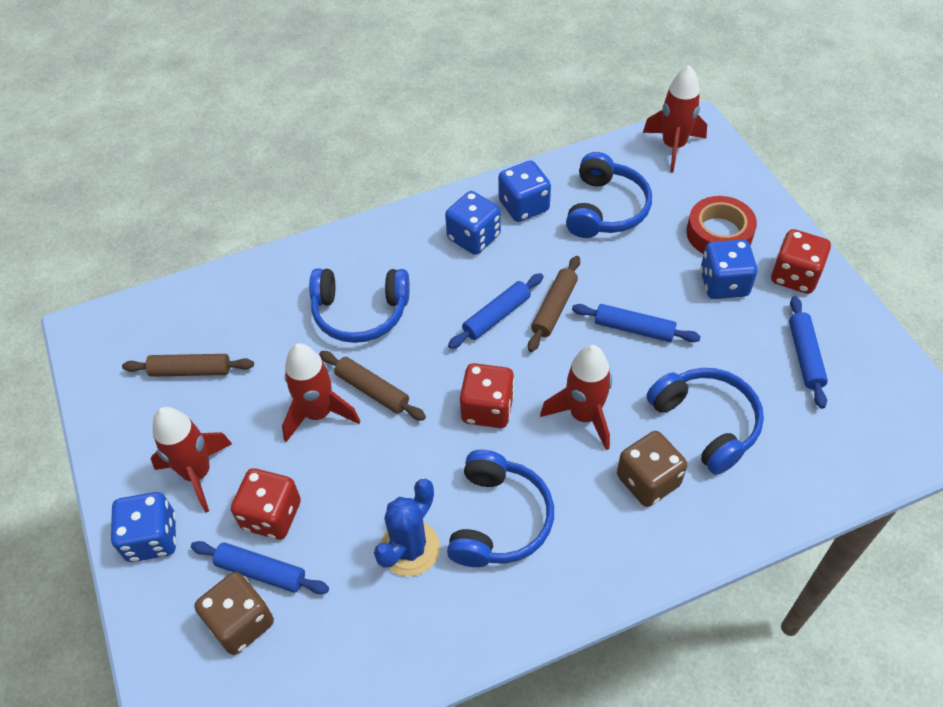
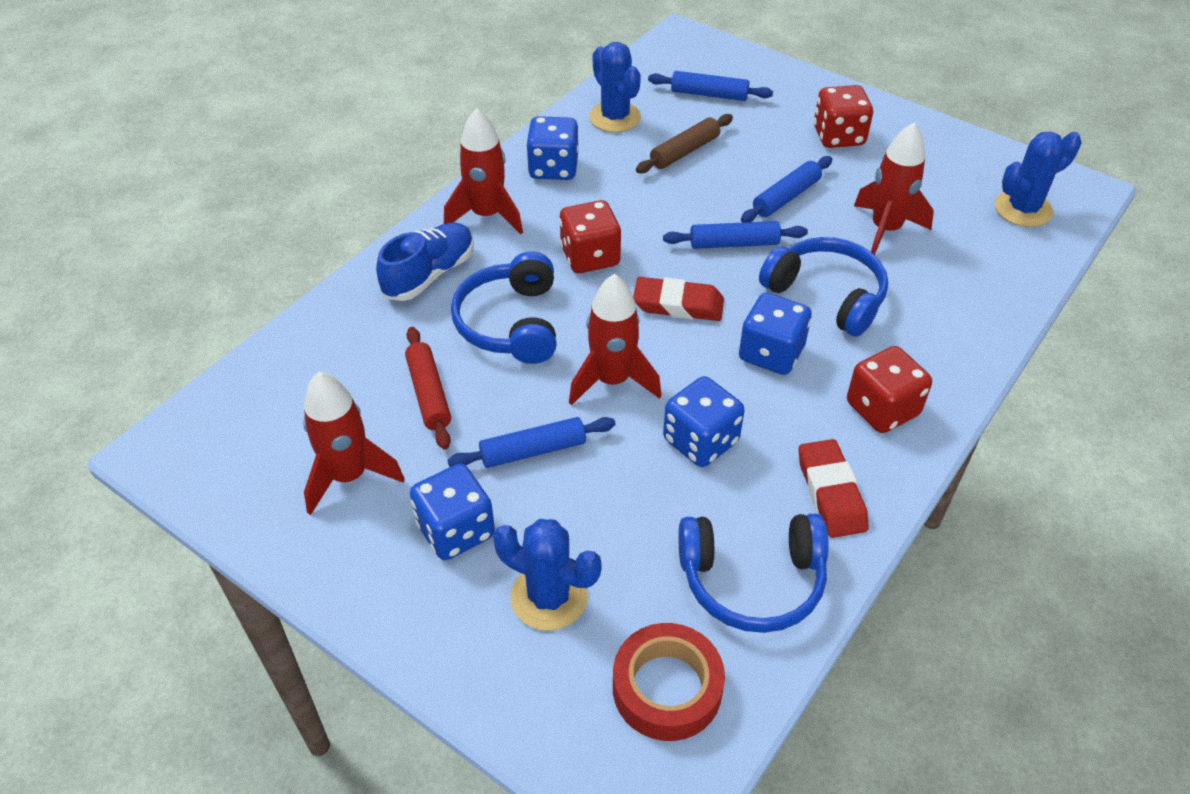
blue cactus: 1 -> 3
blue headphones: 4 -> 3
blue shoe: 0 -> 1
brown dice: 2 -> 0
brown rolling pin: 3 -> 1
red eraser: 0 -> 2
red rolling pin: 0 -> 1

